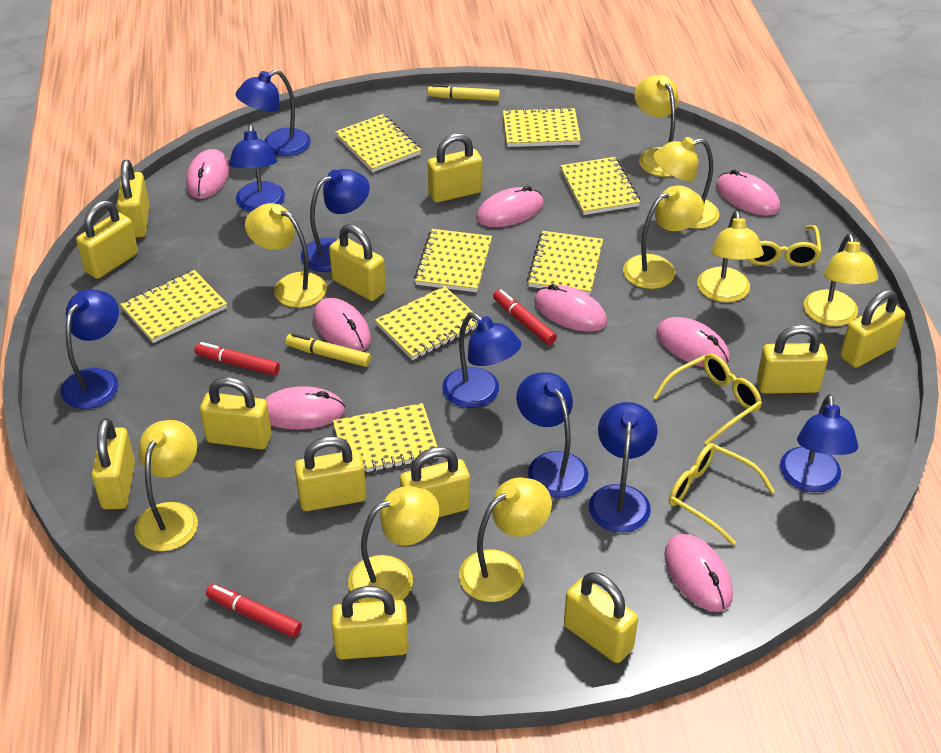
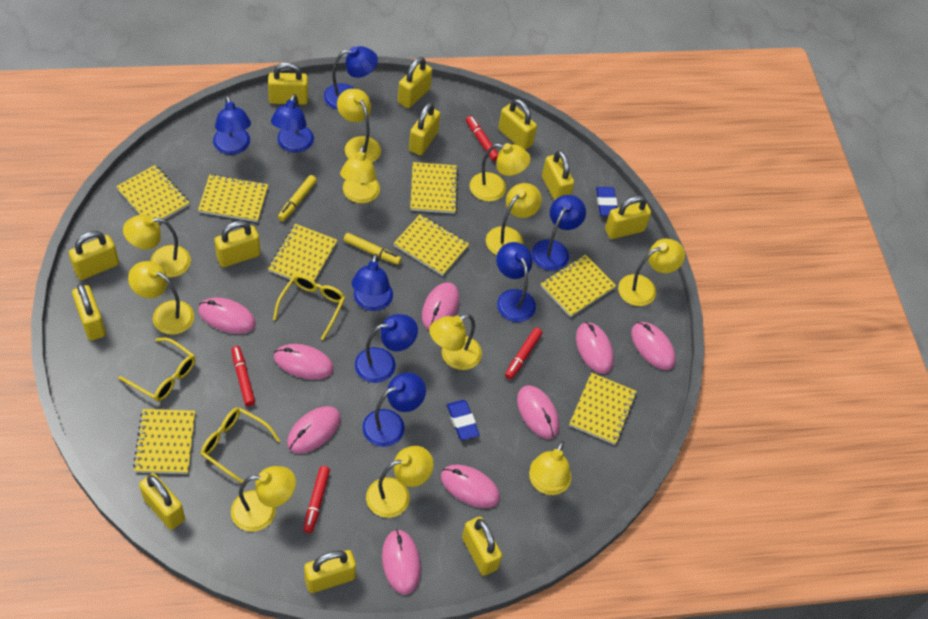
blue eraser: 0 -> 2
pink mouse: 8 -> 9
red marker: 3 -> 4
yellow lamp: 9 -> 11

